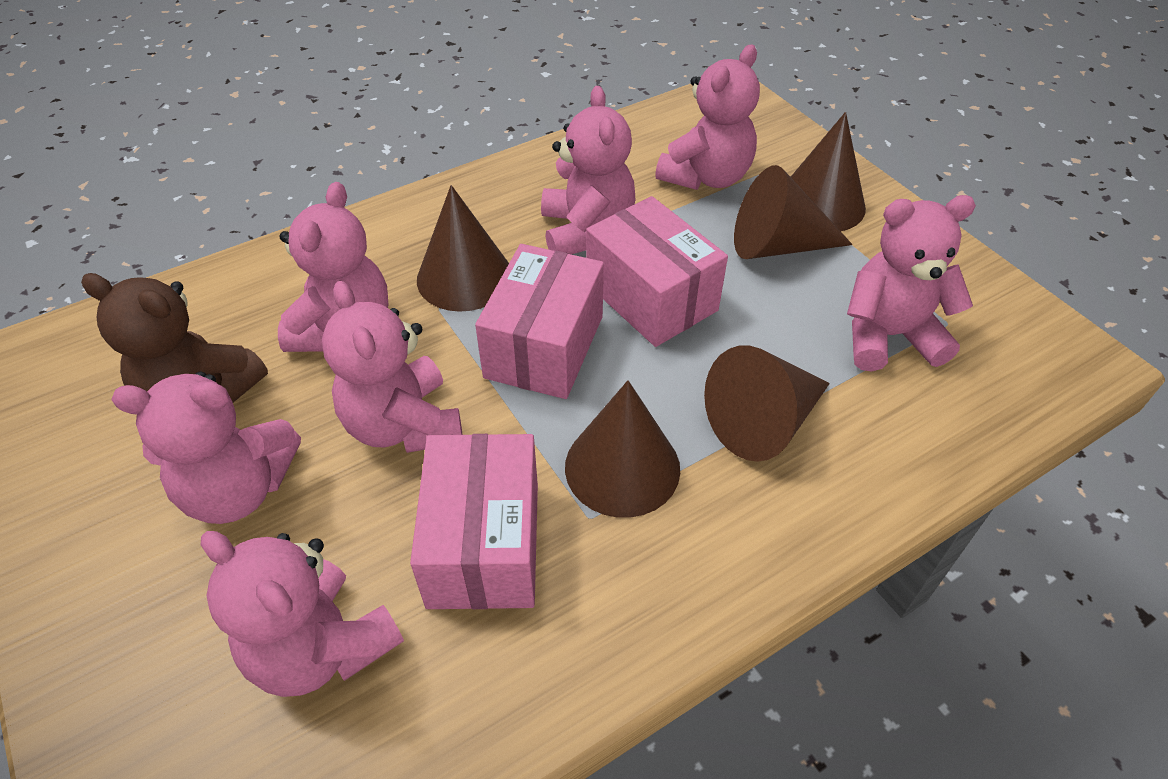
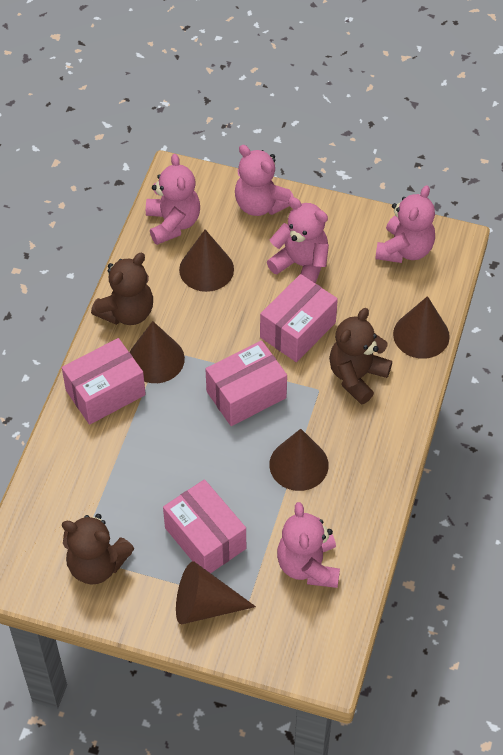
brown teddy bear: 1 -> 3
pink box: 3 -> 4
pink teddy bear: 7 -> 5

